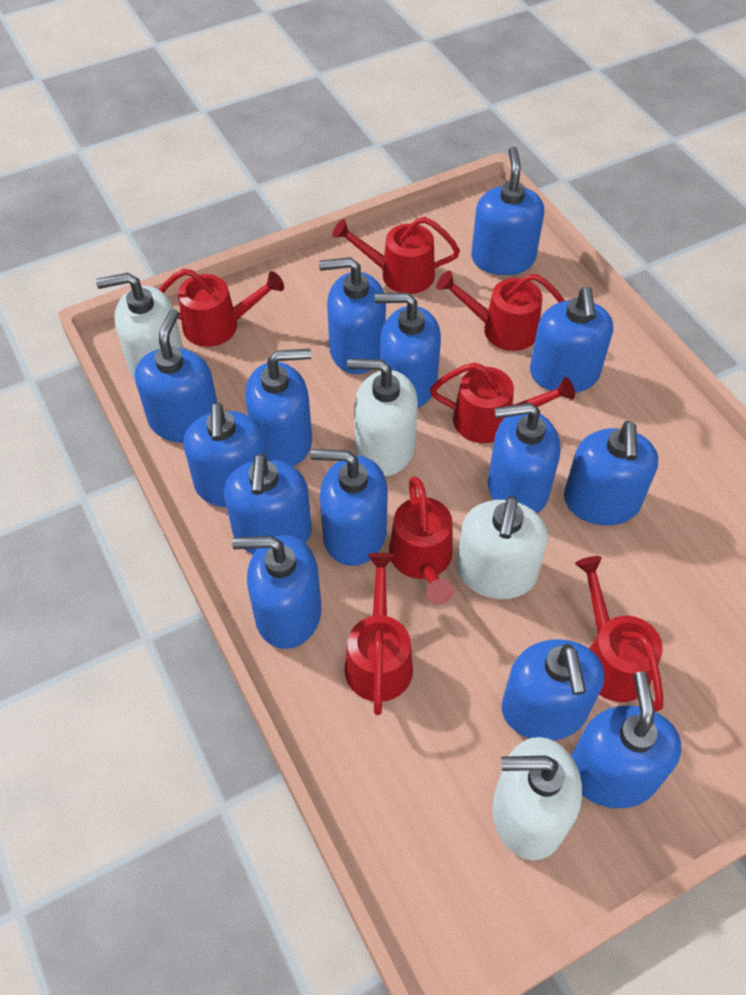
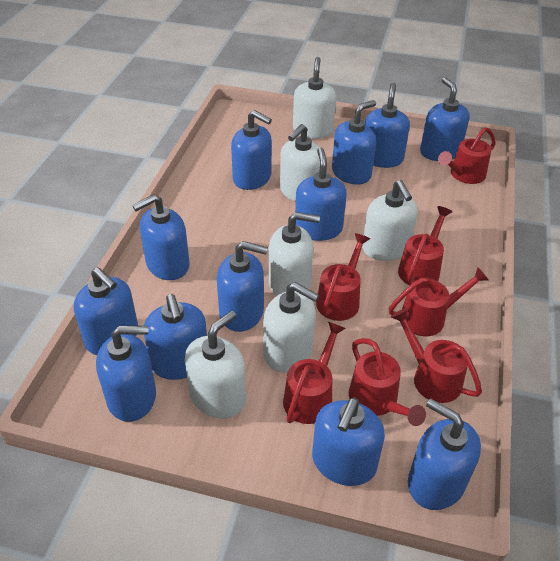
blue soap dispenser: 14 -> 12
white soap dispenser: 4 -> 6

